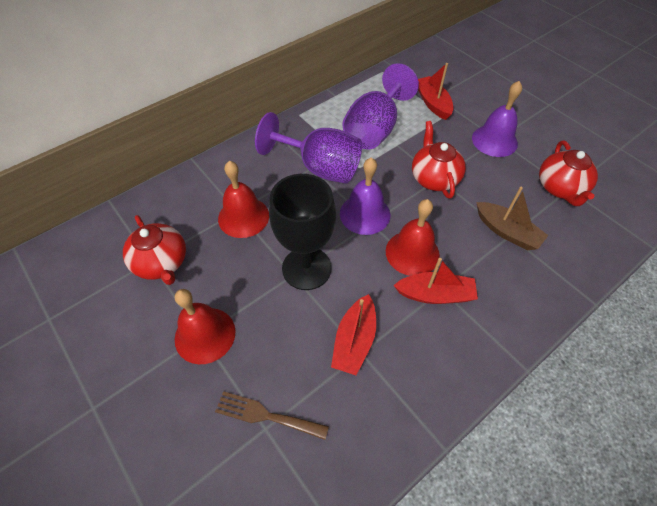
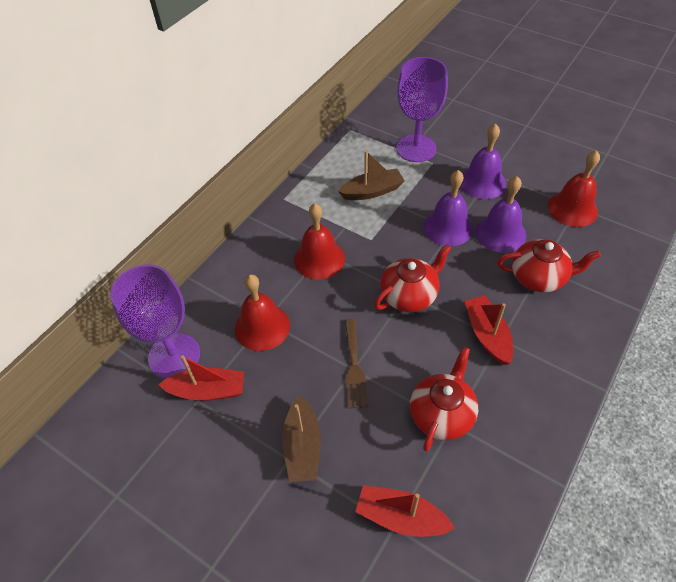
black goblet: 1 -> 0
brown boat: 1 -> 2
purple bell: 2 -> 3

